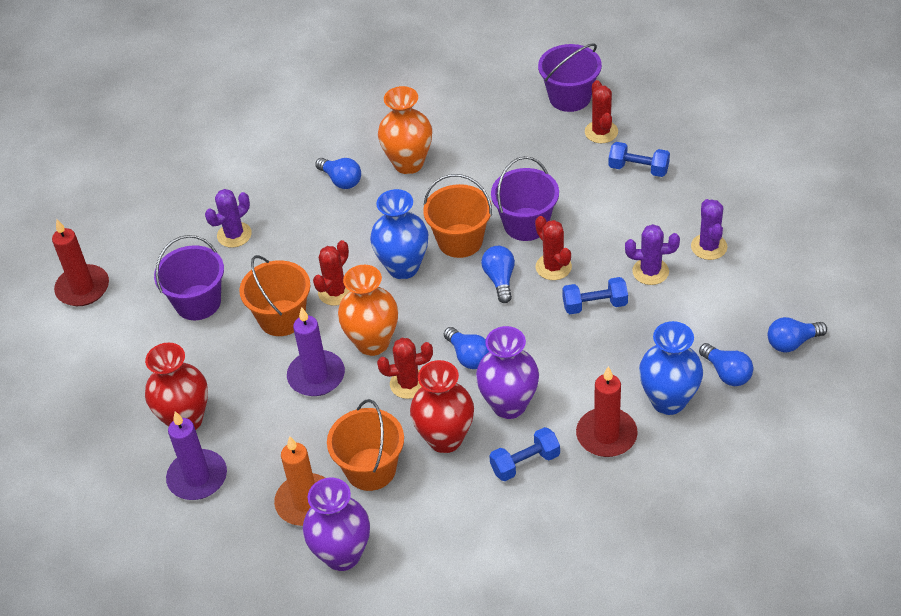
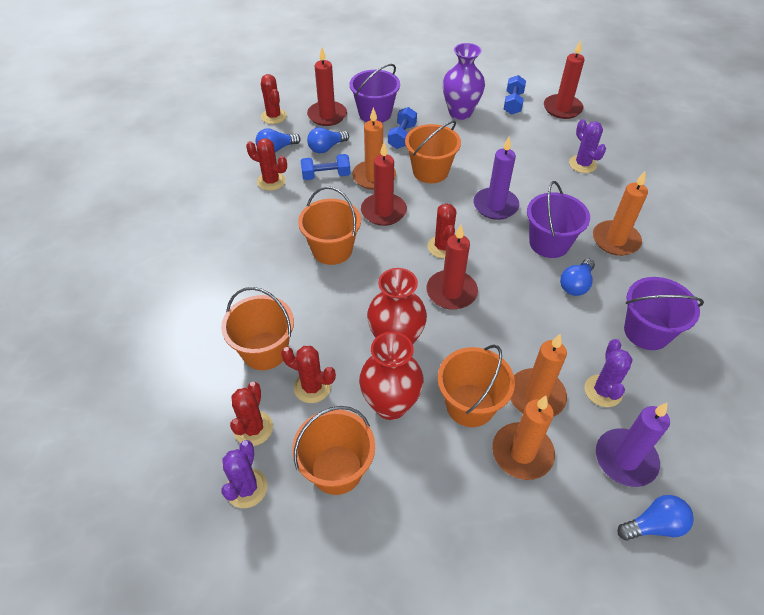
blue light bulb: 5 -> 4
blue vase: 2 -> 0
orange bucket: 3 -> 5
orange candle: 1 -> 4
orange vase: 2 -> 0
purple vase: 2 -> 1
red cactus: 4 -> 5
red candle: 2 -> 4

